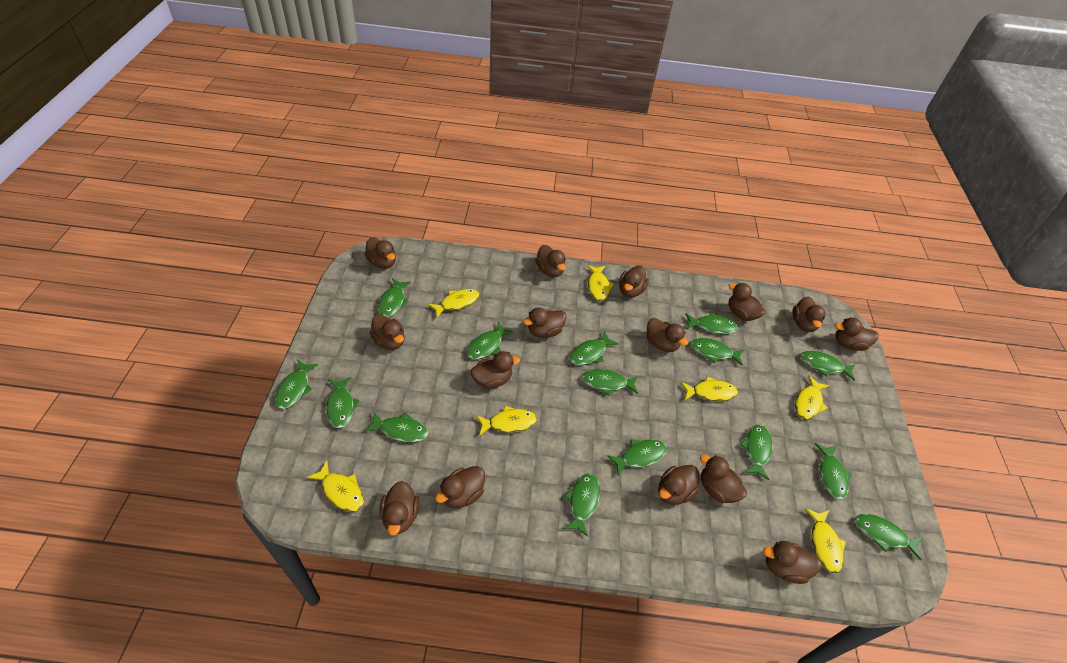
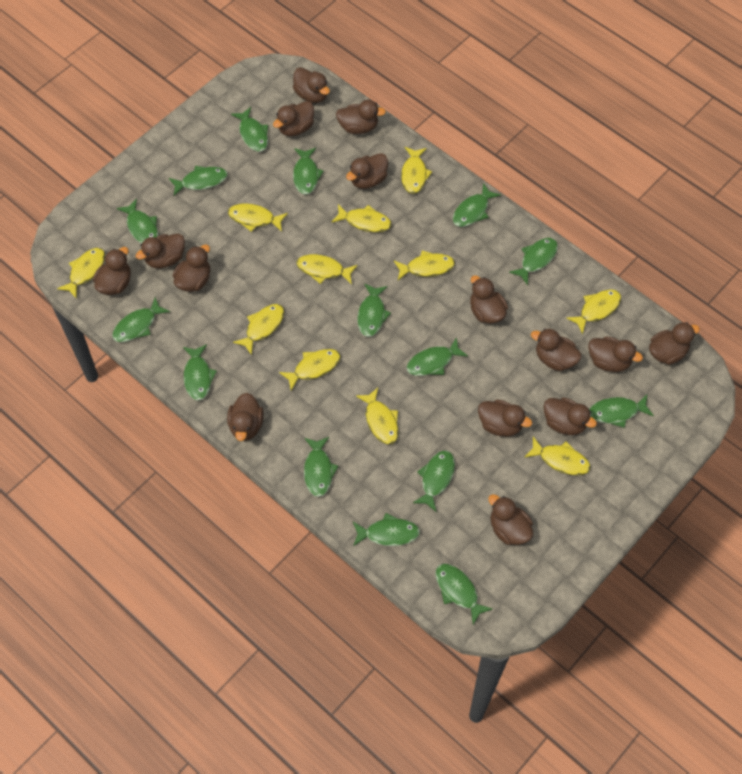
yellow fish: 7 -> 11

